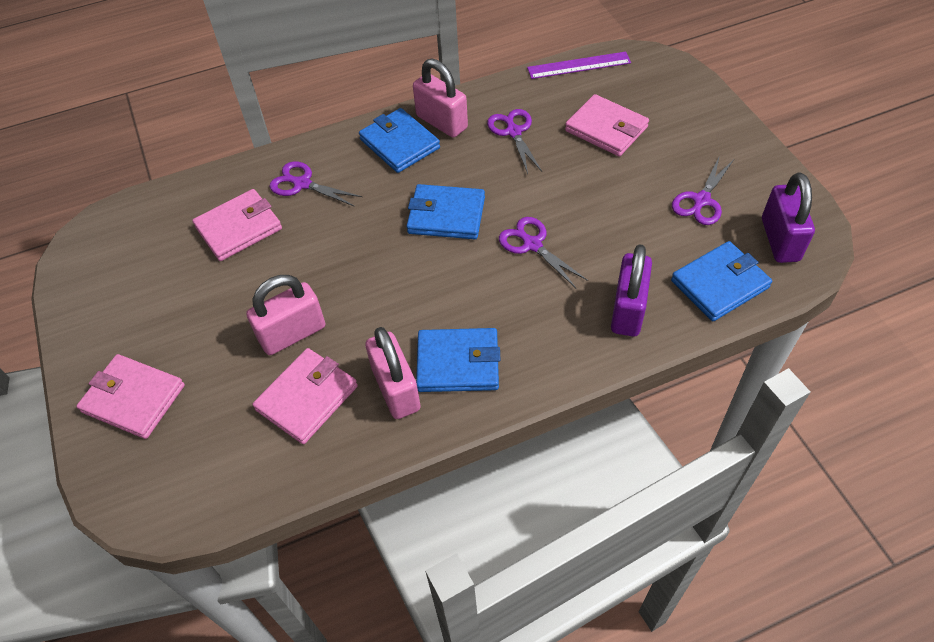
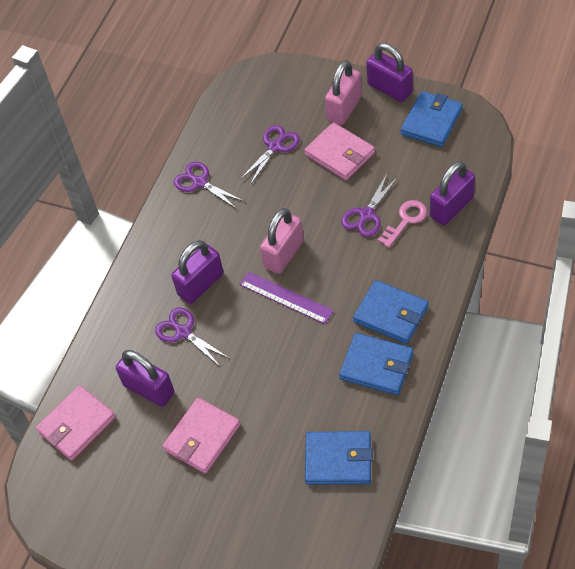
pink key: 0 -> 1
pink padlock: 3 -> 2
pink wallet: 4 -> 3
purple padlock: 2 -> 4

